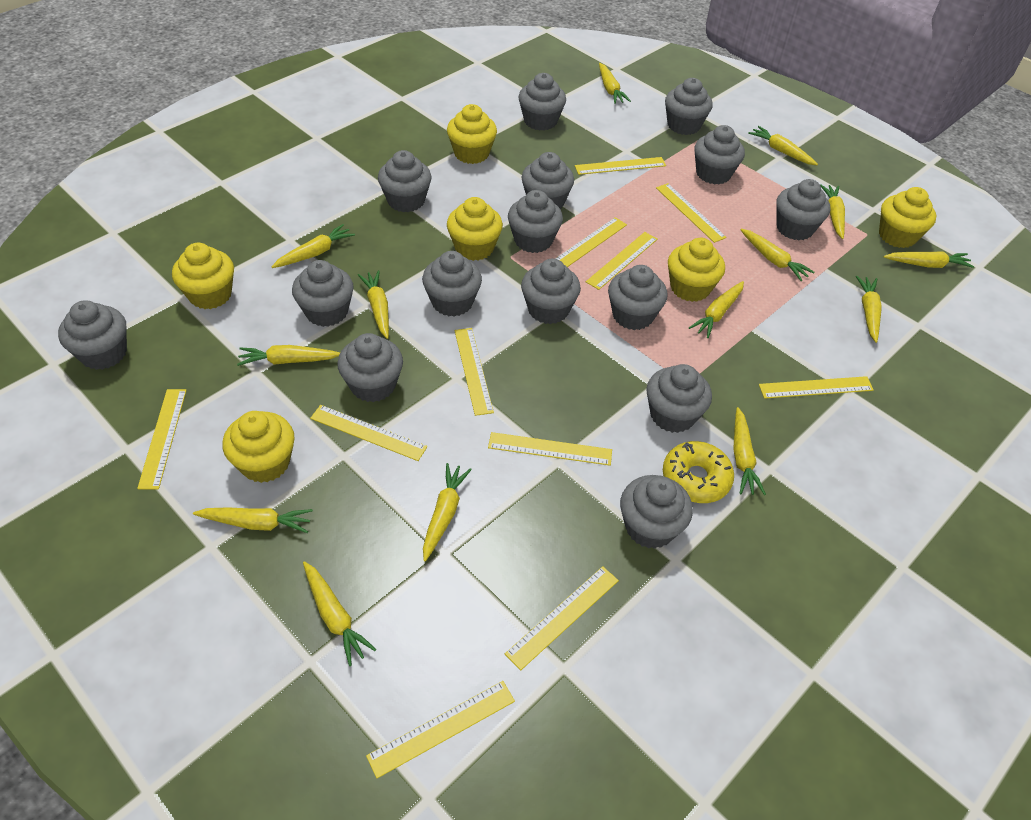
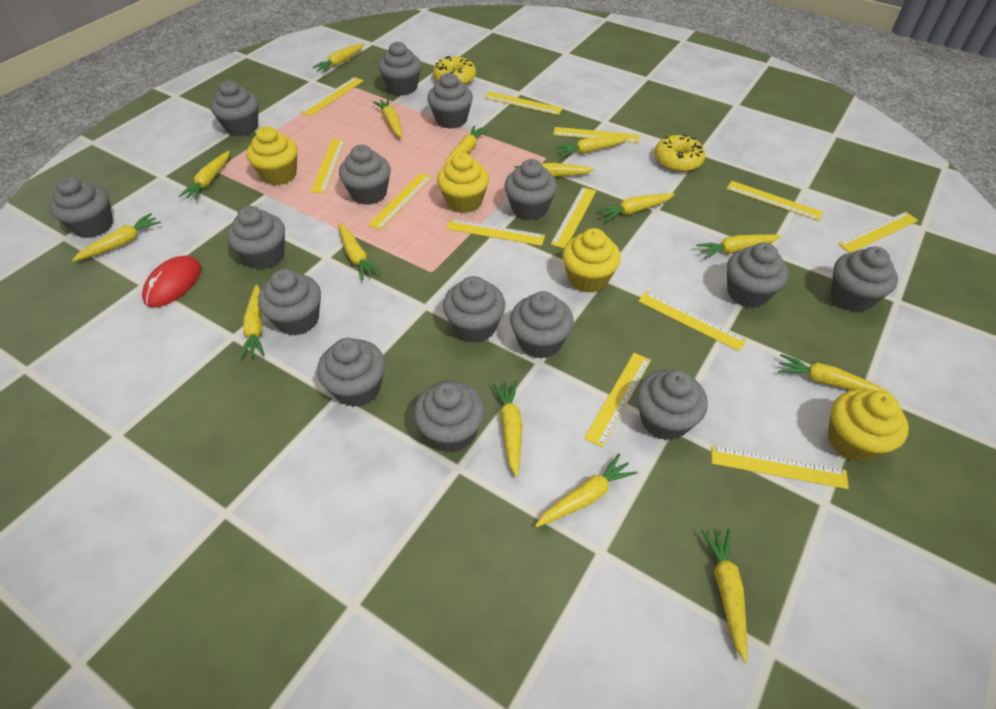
red mouse: 0 -> 1
yellow carrot: 14 -> 15
yellow cupcake: 6 -> 4
yellow donut: 1 -> 2
yellow ruler: 11 -> 12

